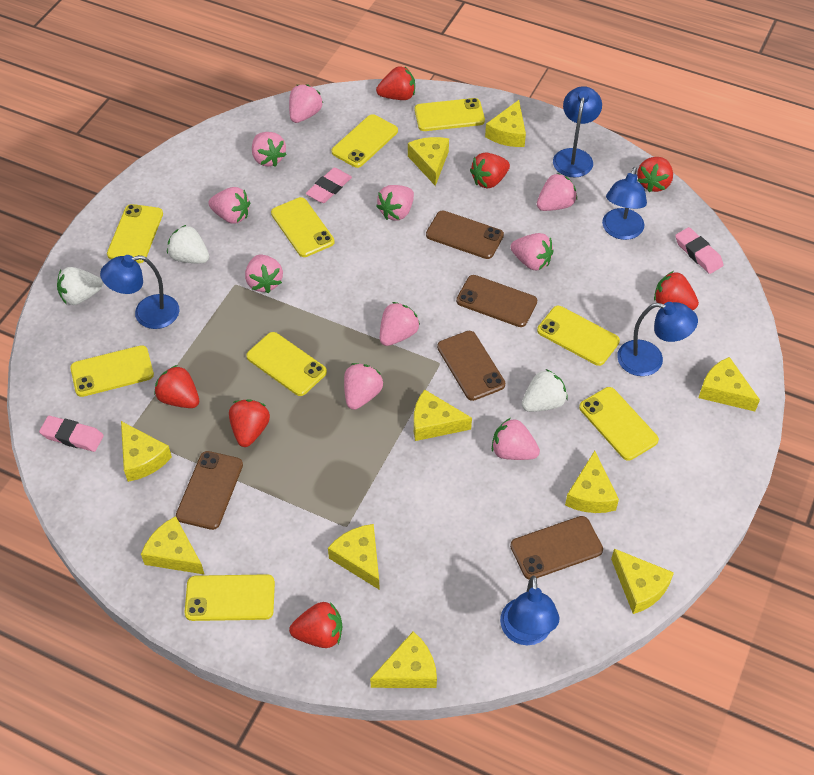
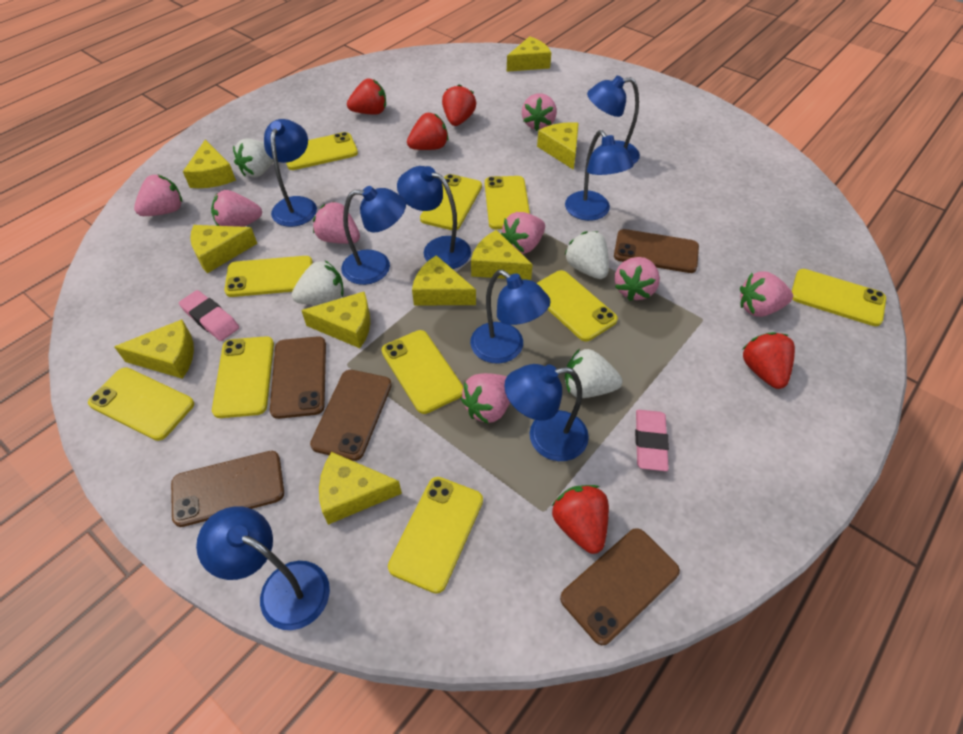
blue lamp: 5 -> 8
pink eraser: 3 -> 2
pink strawberry: 10 -> 8
red strawberry: 7 -> 5
white strawberry: 3 -> 4
yellow cheese: 10 -> 9
yellow phone: 9 -> 10

